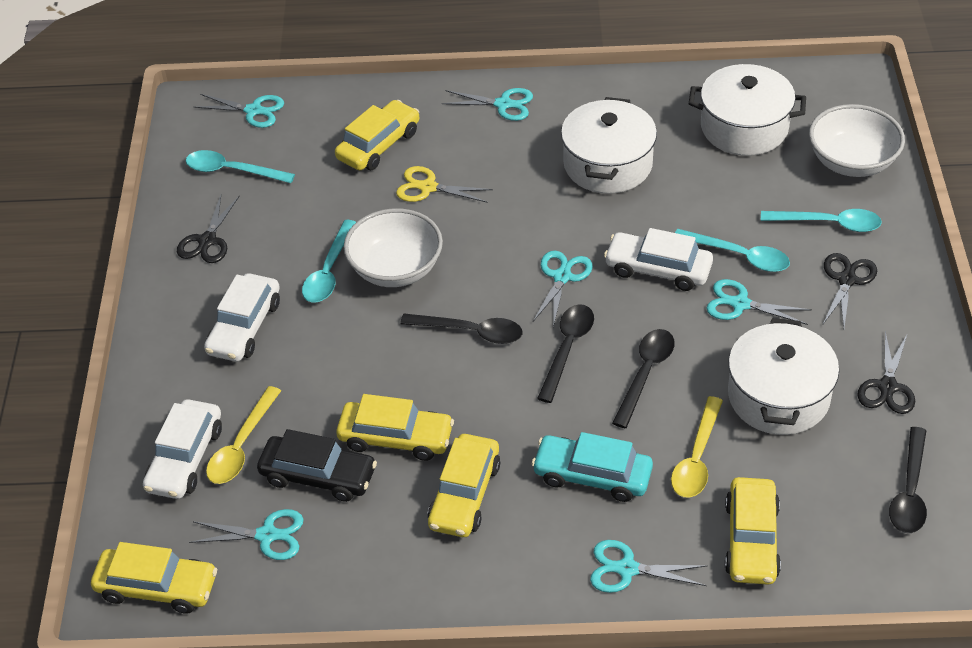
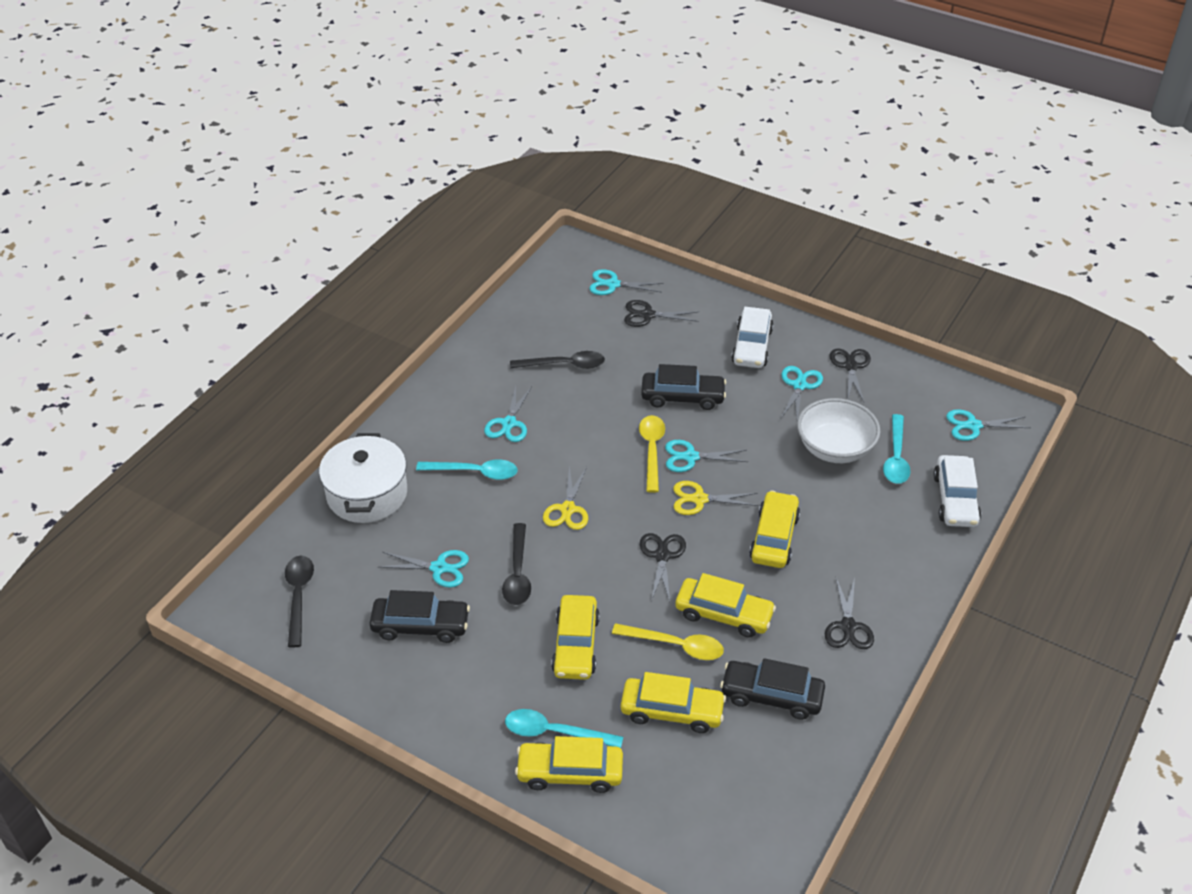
black car: 1 -> 3
black scissors: 3 -> 4
black spoon: 4 -> 3
turquoise car: 1 -> 0
turquoise spoon: 4 -> 3
white bowl: 2 -> 1
white car: 3 -> 2
white pot: 3 -> 1
yellow scissors: 1 -> 2

